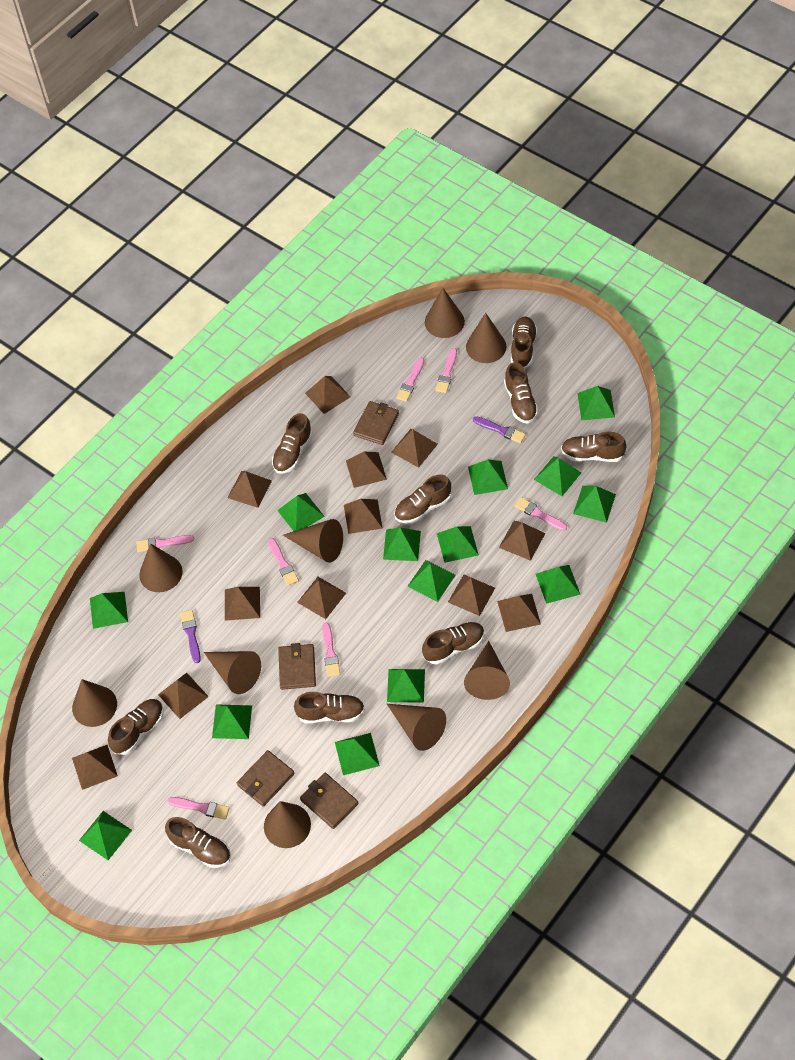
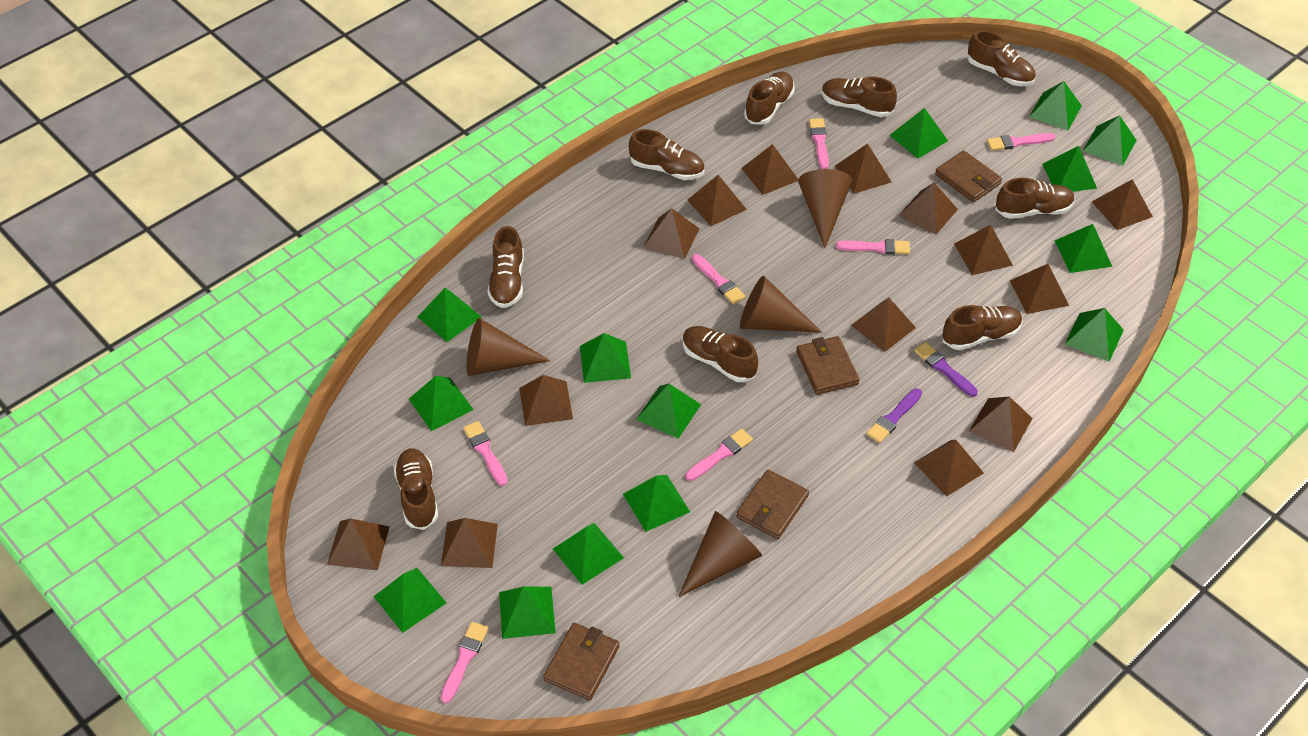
brown cone: 9 -> 4
brown pyramid: 12 -> 14

